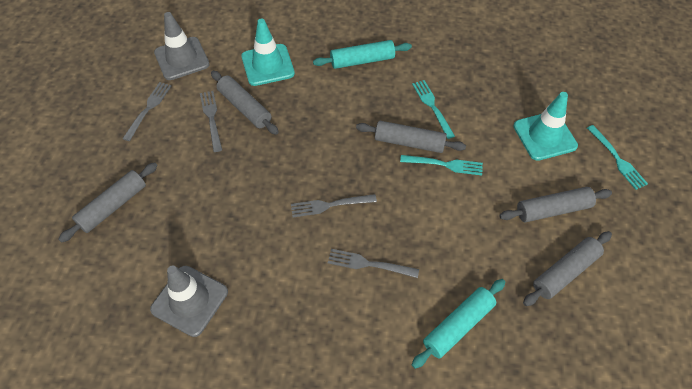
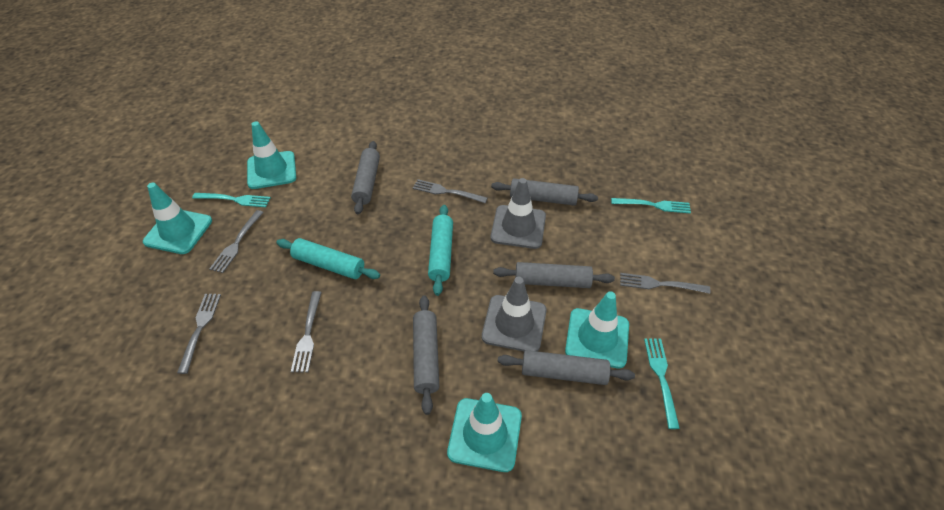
grey fork: 4 -> 5
turquoise traffic cone: 2 -> 4

